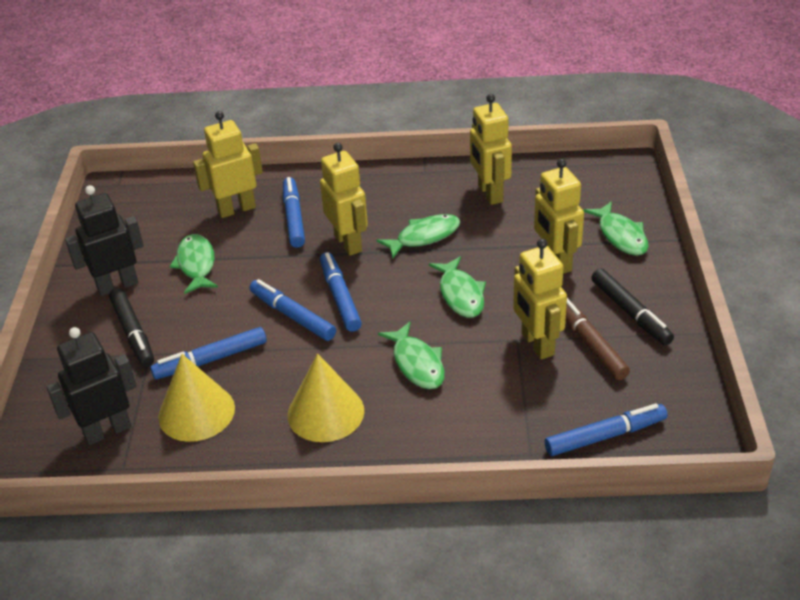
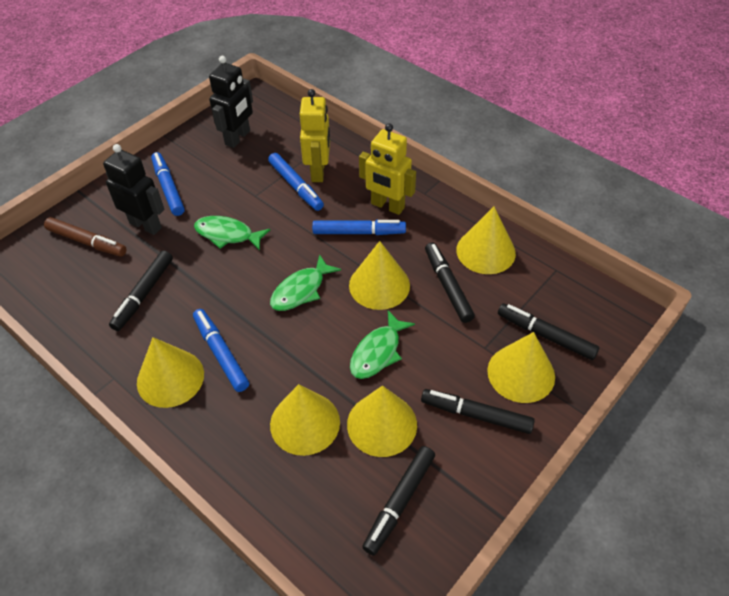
black marker: 2 -> 5
blue marker: 5 -> 4
green fish: 5 -> 3
yellow cone: 2 -> 6
yellow robot: 5 -> 2

